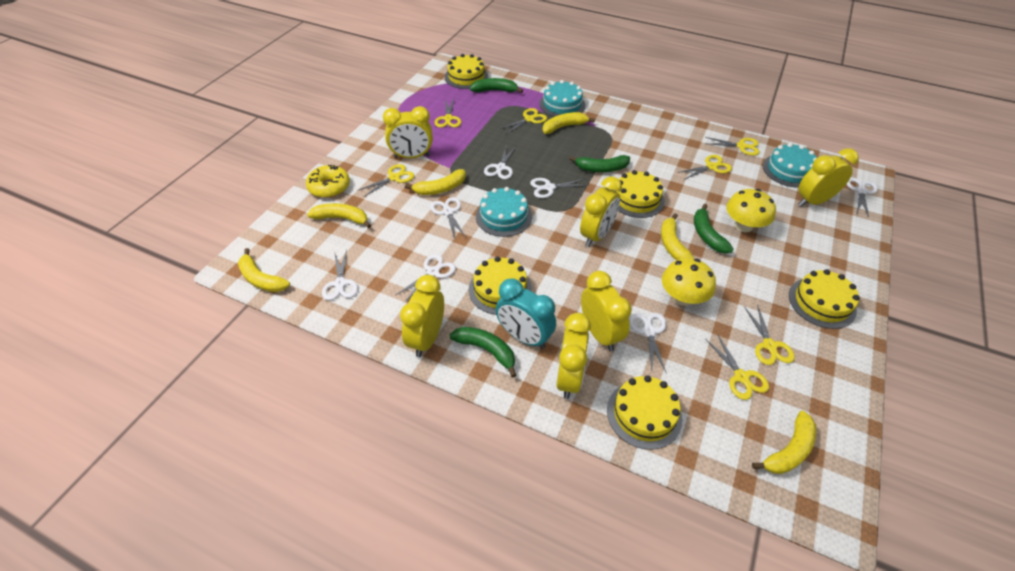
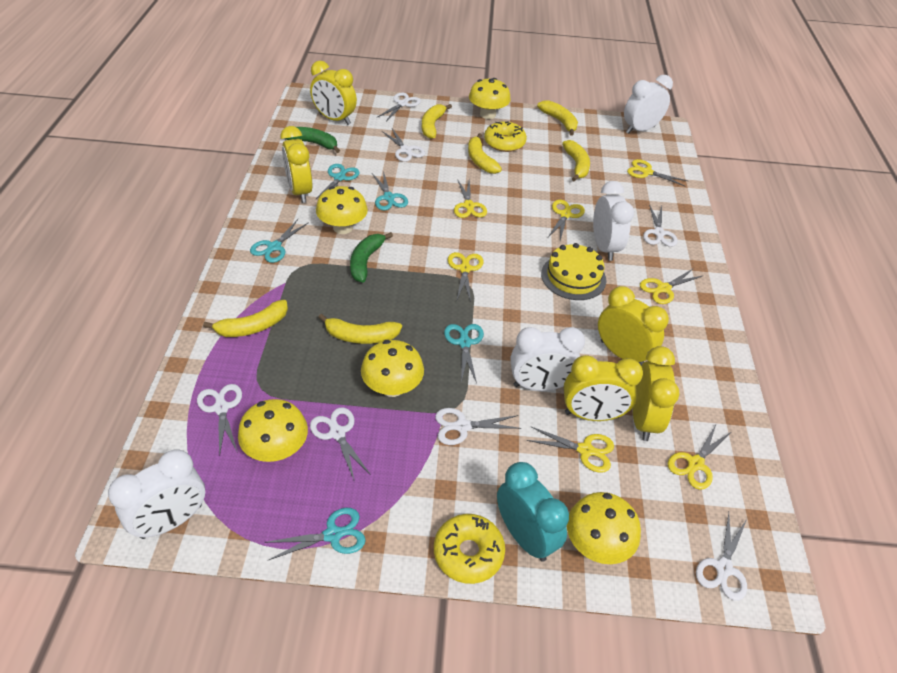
green banana: 4 -> 2
turquoise cake: 3 -> 0
turquoise scissors: 0 -> 5
white clock: 0 -> 4
yellow cake: 5 -> 1
yellow clock: 6 -> 5
yellow donut: 1 -> 2
yellow mushroom: 2 -> 5

